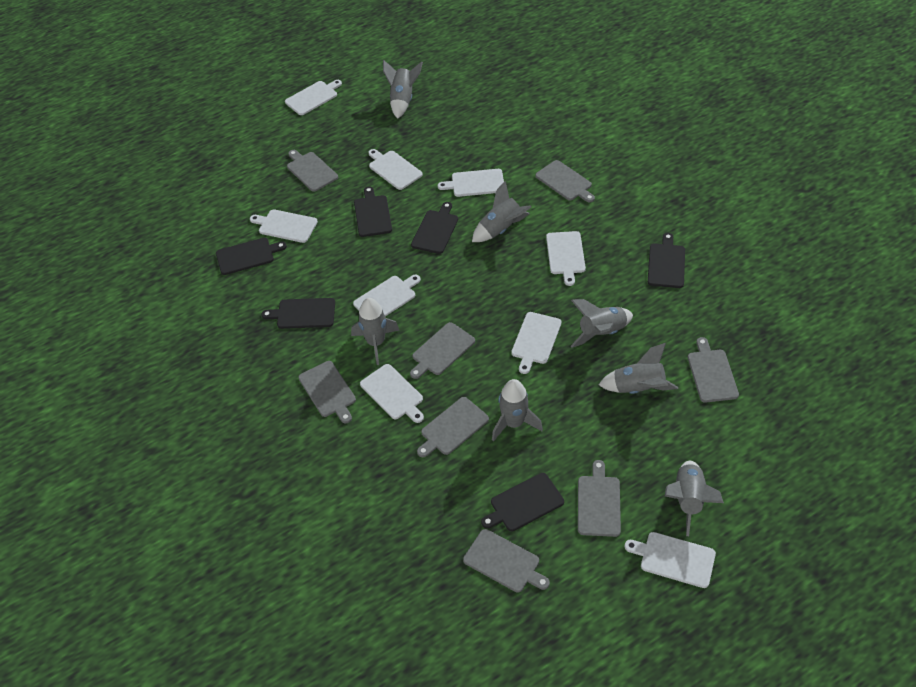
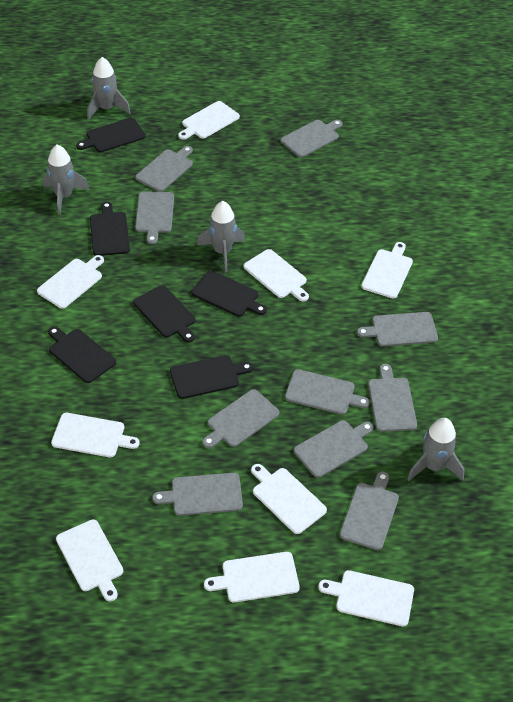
grey cutting board: 8 -> 10
grey rocket: 7 -> 4

